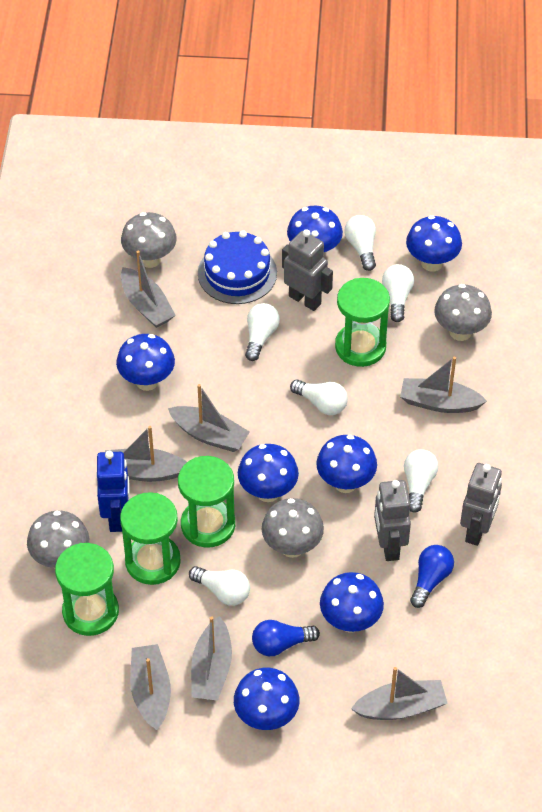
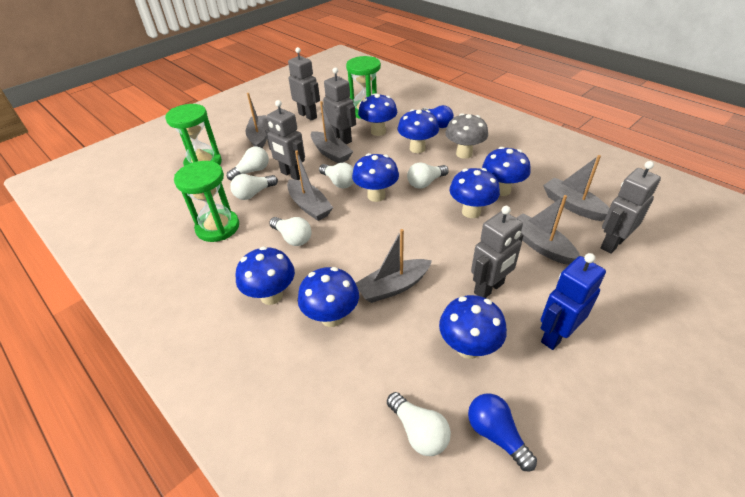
blue cake: 1 -> 0
blue mushroom: 7 -> 8
green hourglass: 4 -> 3
grey boat: 7 -> 6
grey mushroom: 4 -> 1
grey robot: 3 -> 5

